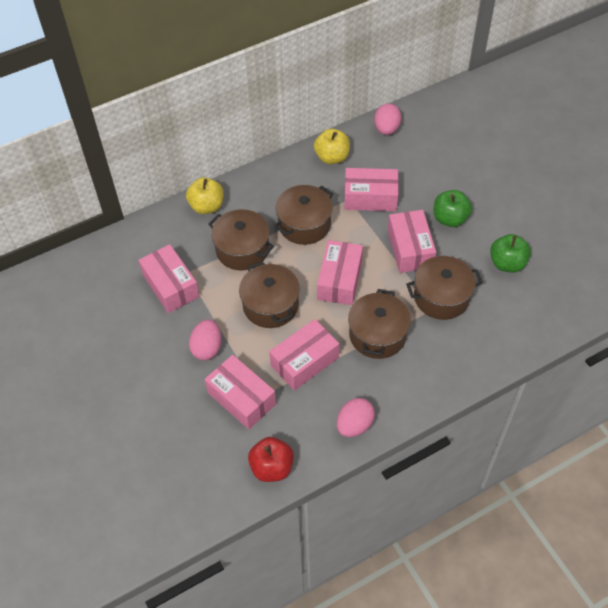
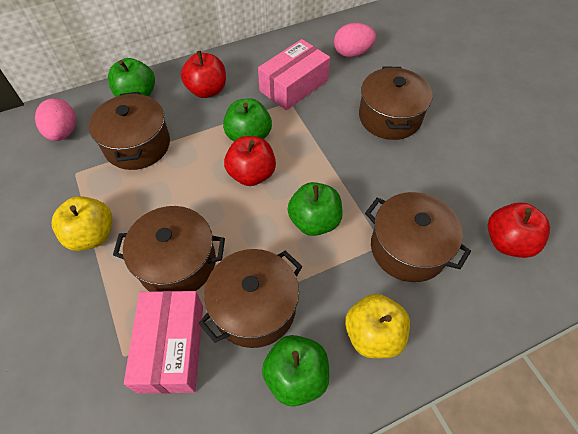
green apple: 2 -> 4
pink box: 6 -> 2
pink egg: 3 -> 2
red apple: 1 -> 3

